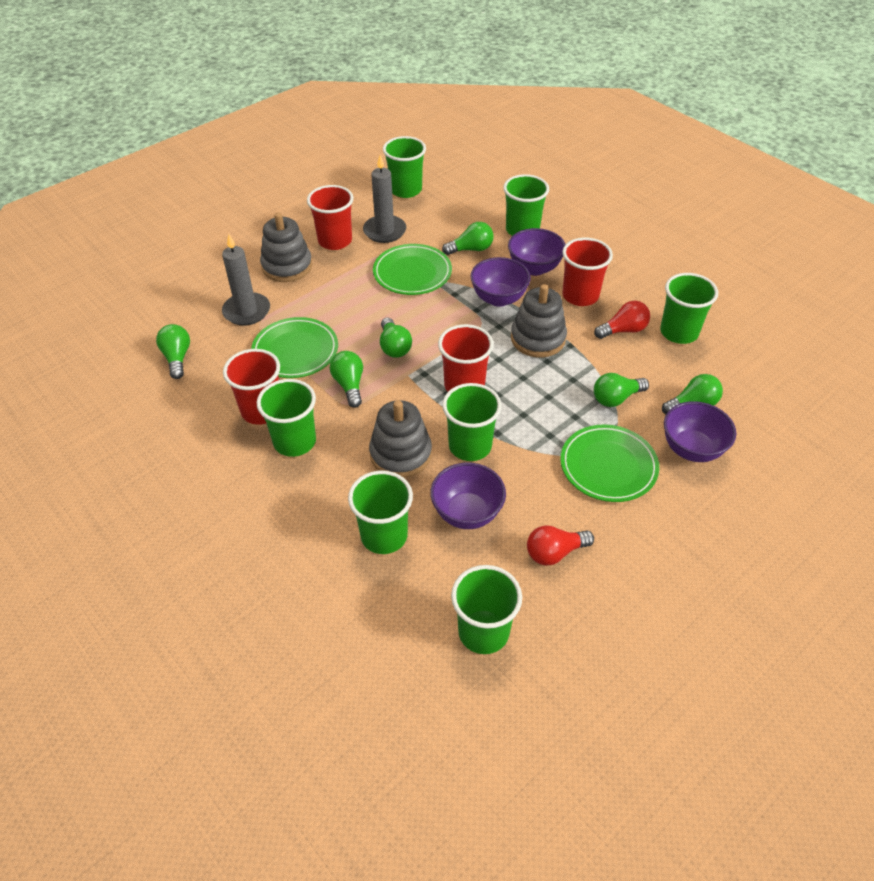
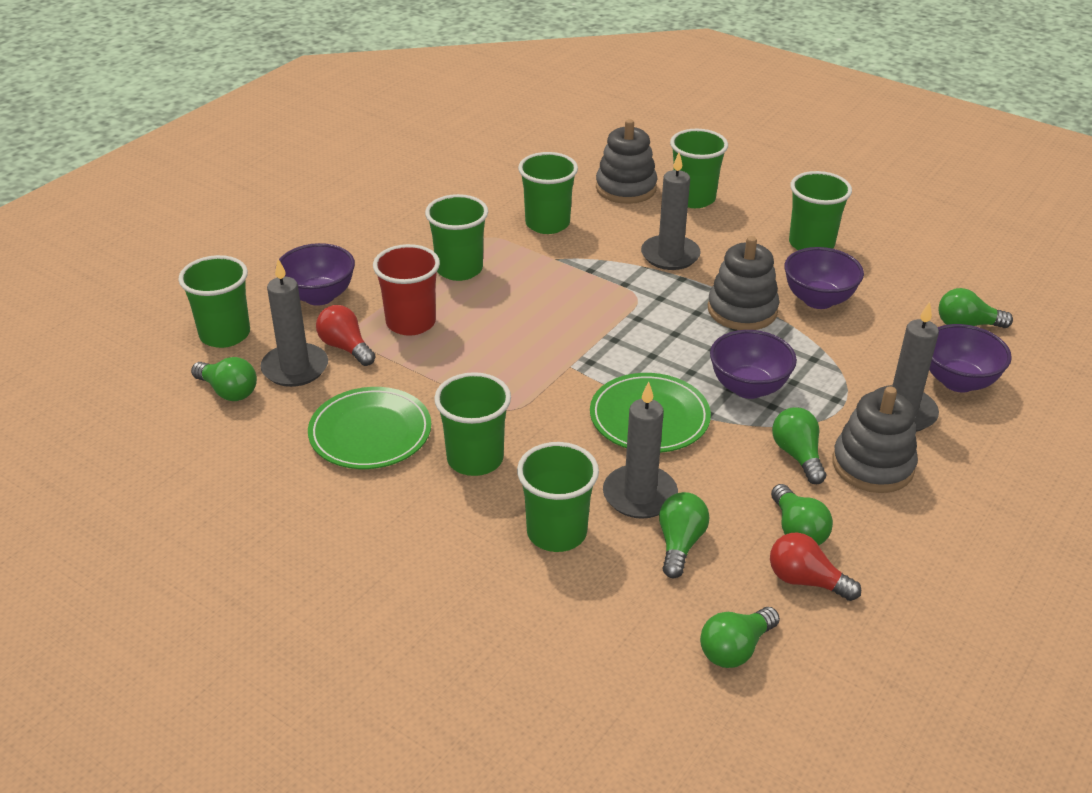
green plate: 3 -> 2
grey candle: 2 -> 4
red cup: 4 -> 1

